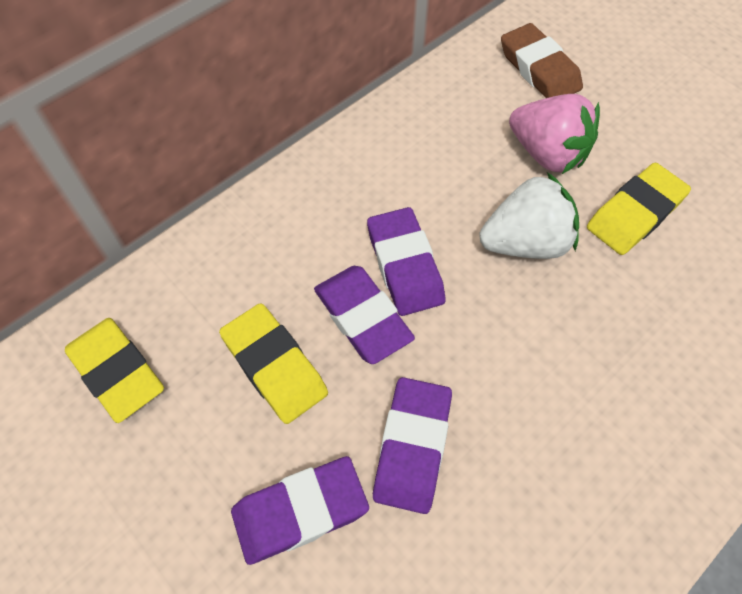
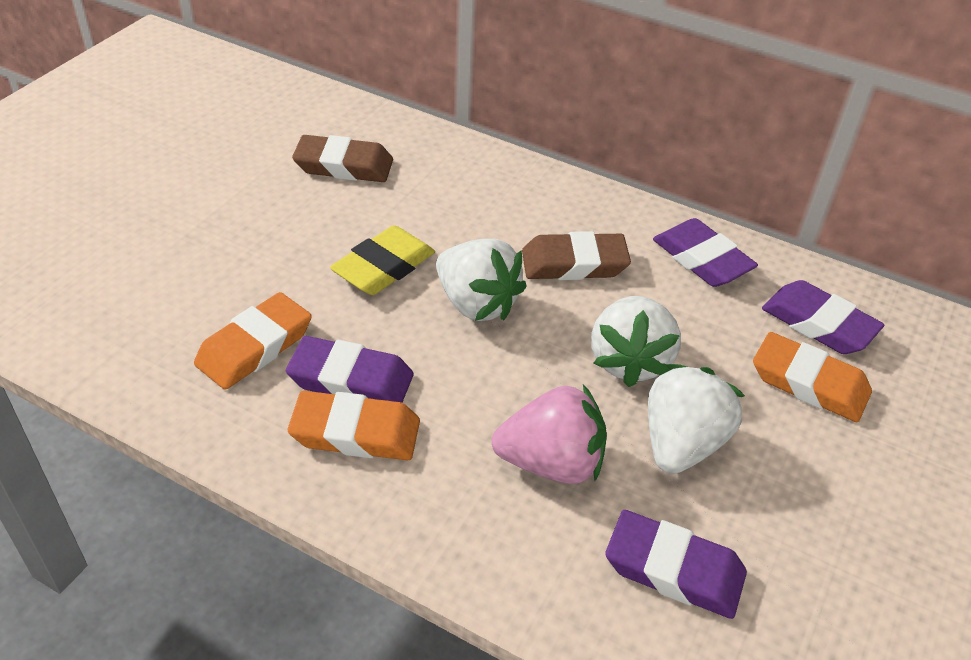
brown eraser: 1 -> 2
orange eraser: 0 -> 3
white strawberry: 1 -> 3
yellow eraser: 3 -> 1

